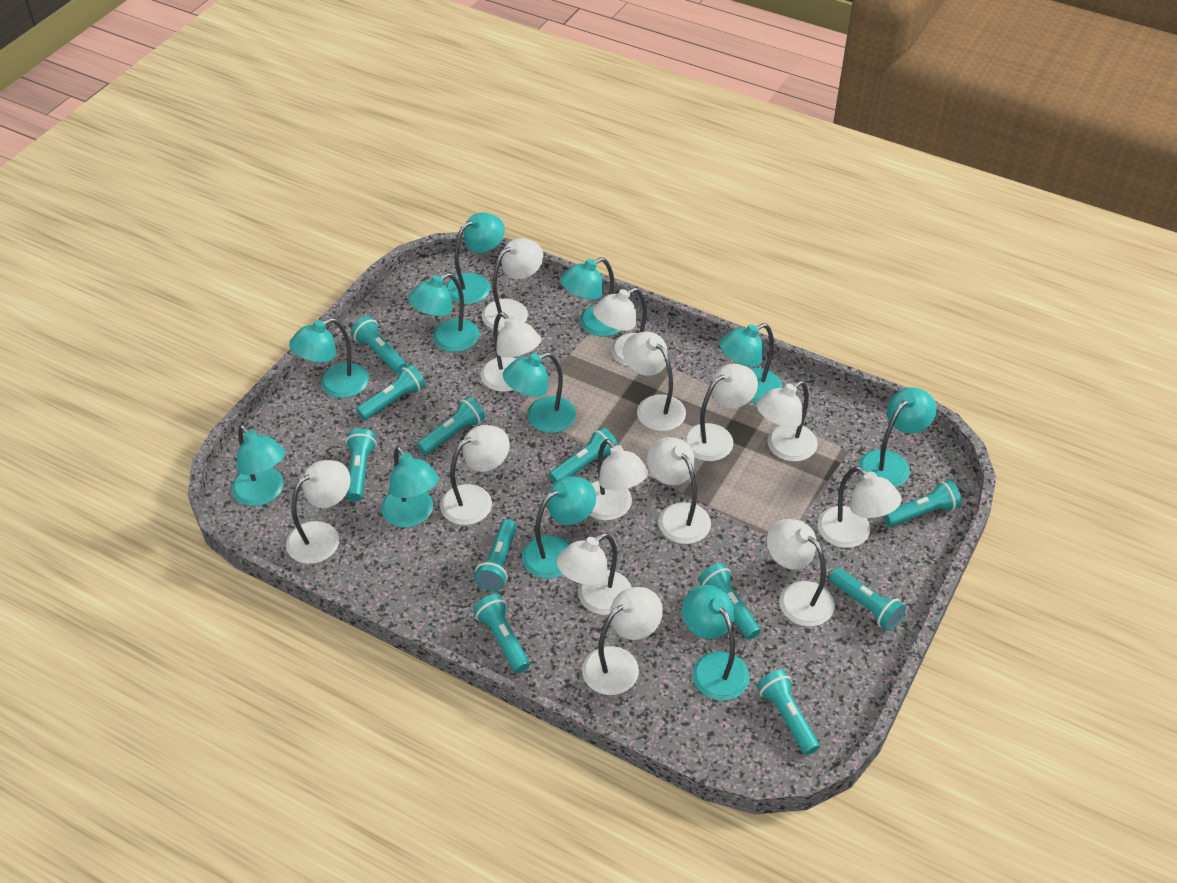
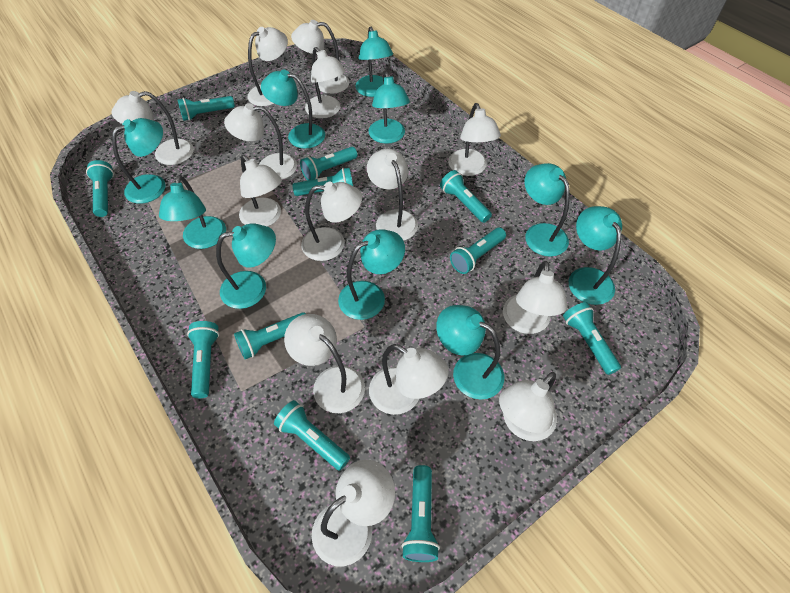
turquoise lamp: 11 -> 10

